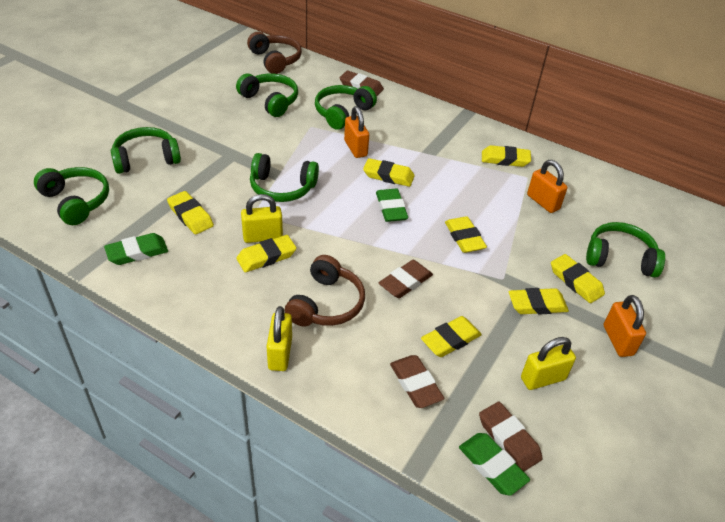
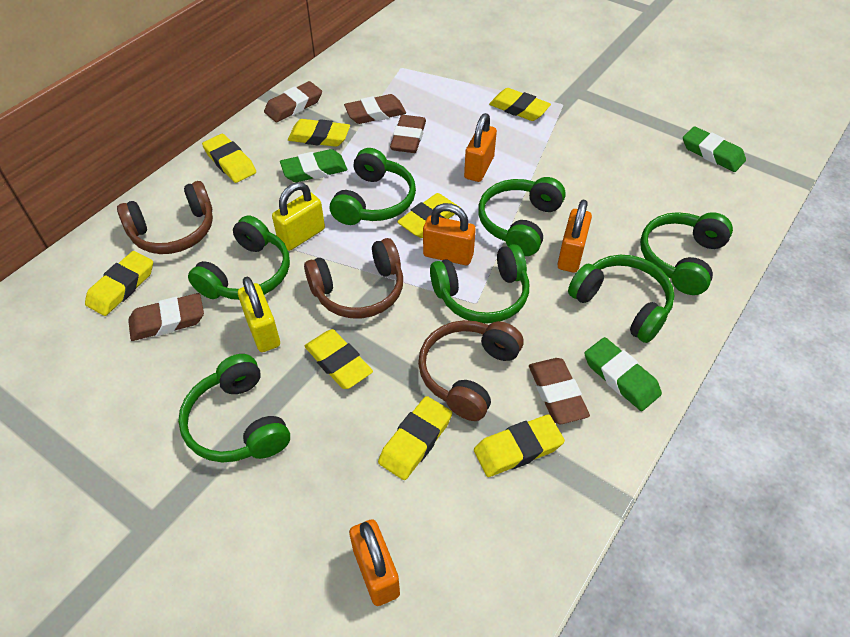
brown eraser: 4 -> 5
brown headphones: 2 -> 3
green headphones: 6 -> 7
orange padlock: 3 -> 4
yellow padlock: 3 -> 2

